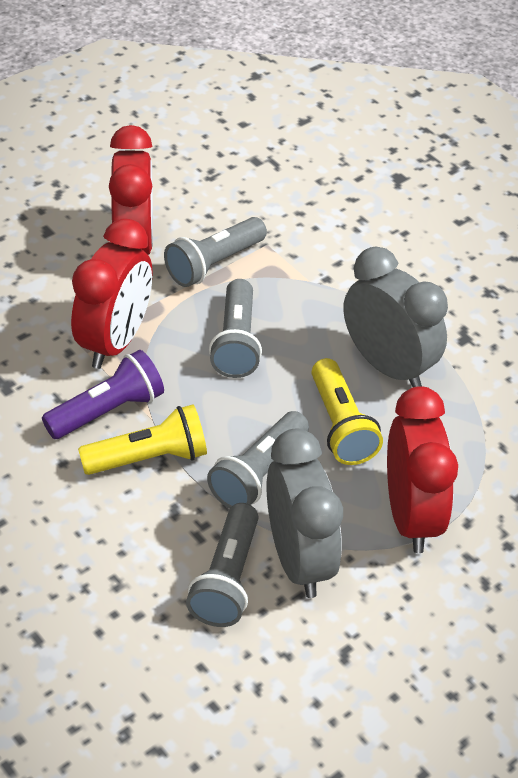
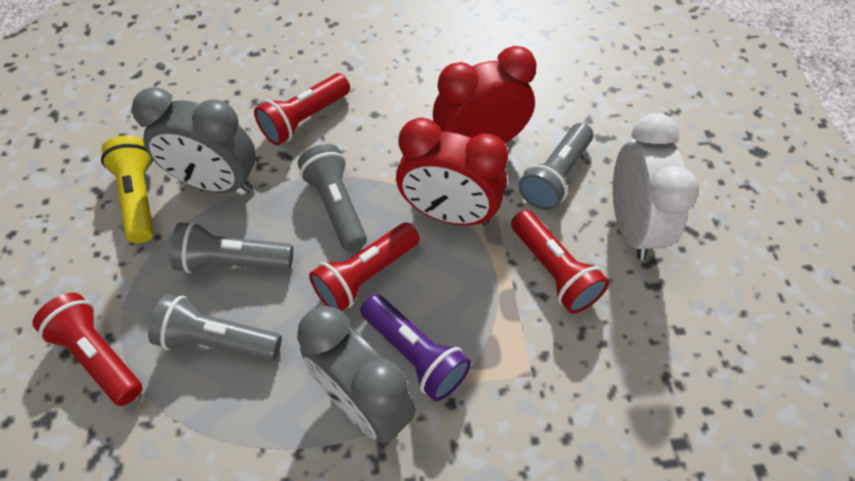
red clock: 3 -> 2
red flashlight: 0 -> 4
white clock: 0 -> 1
yellow flashlight: 2 -> 1

